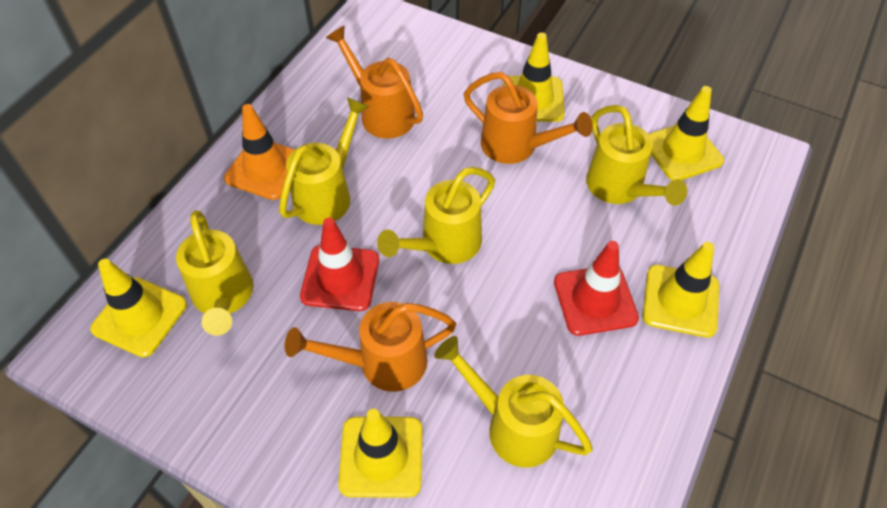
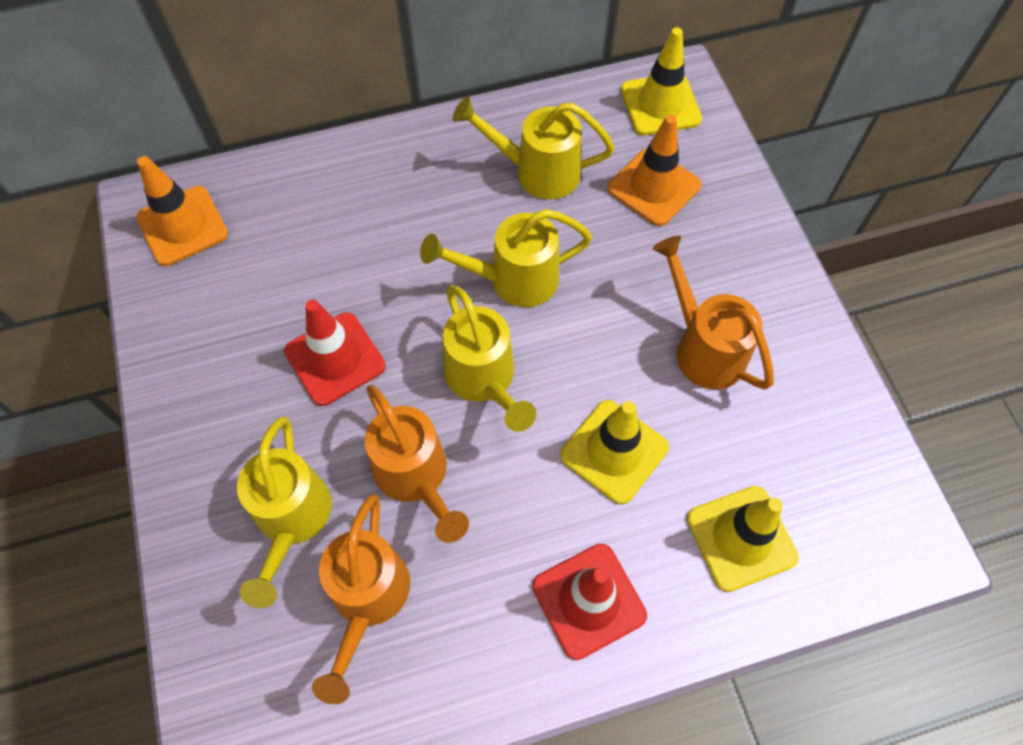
orange traffic cone: 1 -> 2
yellow traffic cone: 5 -> 3
yellow watering can: 5 -> 4

